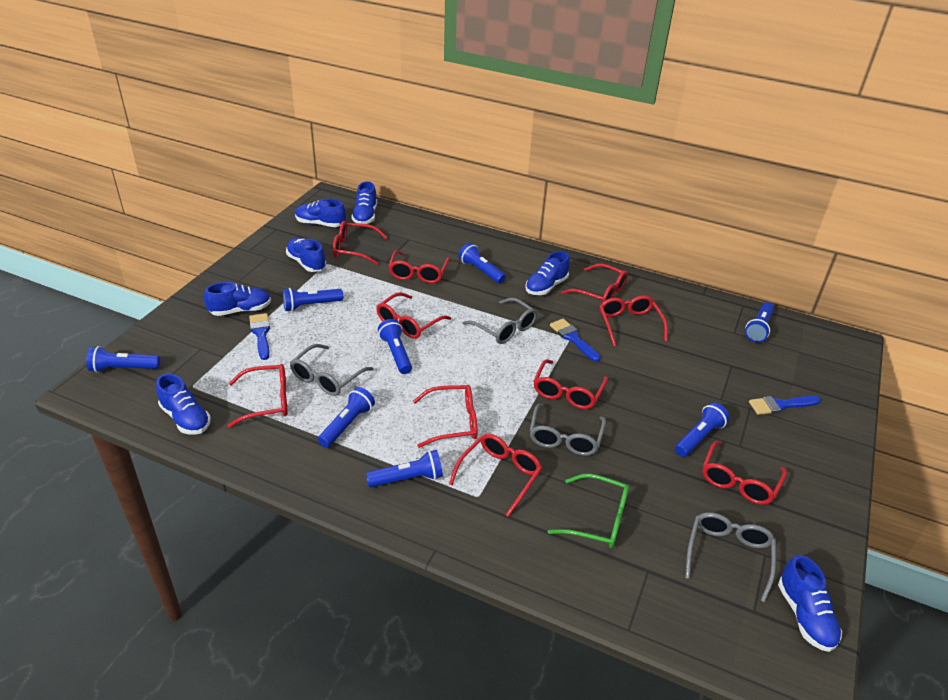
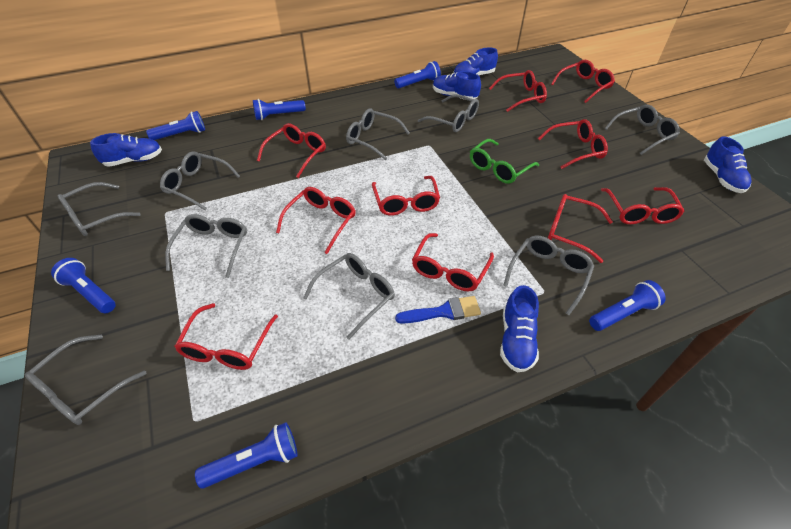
blue brush: 3 -> 1
blue flashlight: 8 -> 6
blue shoe: 7 -> 5
grey glasses: 4 -> 9

